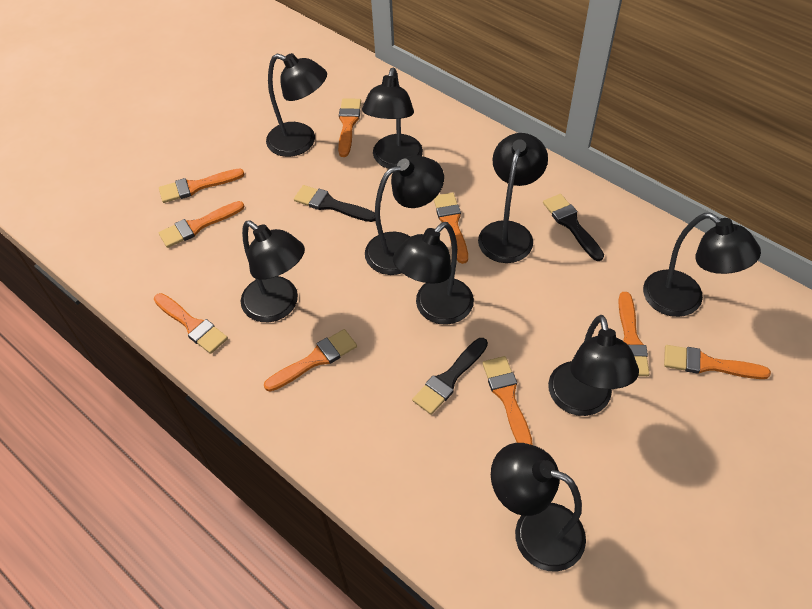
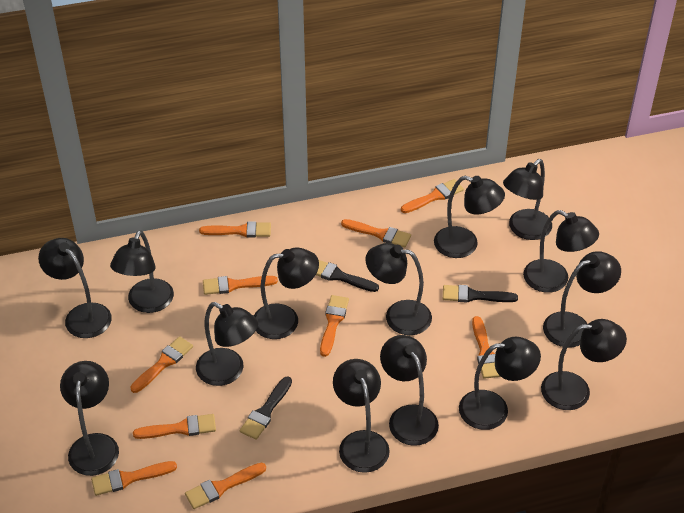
black lamp: 9 -> 14
orange brush: 9 -> 10

